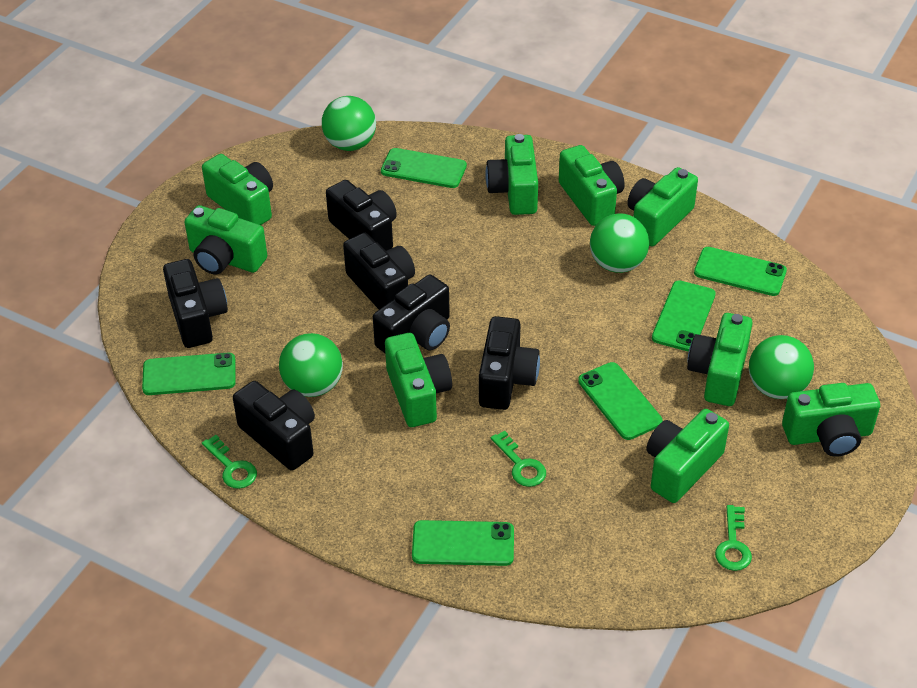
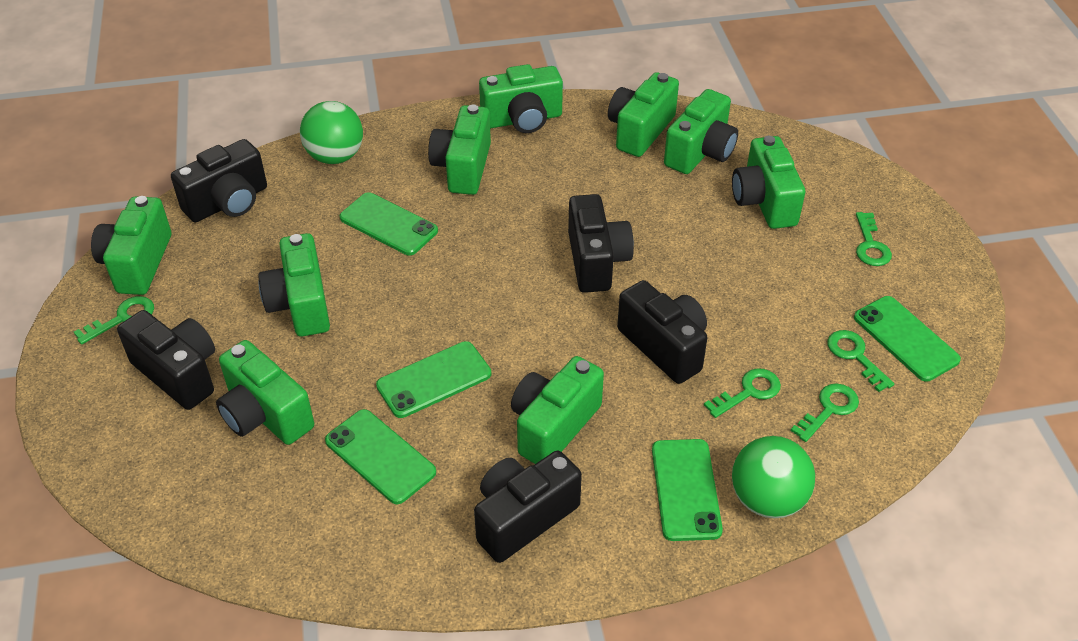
black camera: 6 -> 5
green ball: 4 -> 2
green key: 3 -> 5
green phone: 6 -> 5

